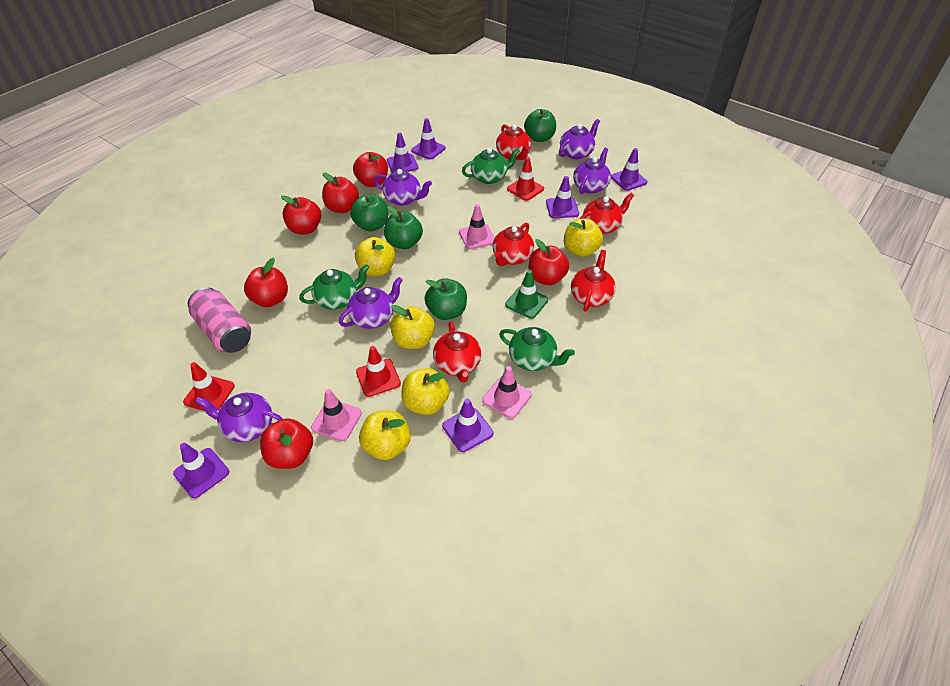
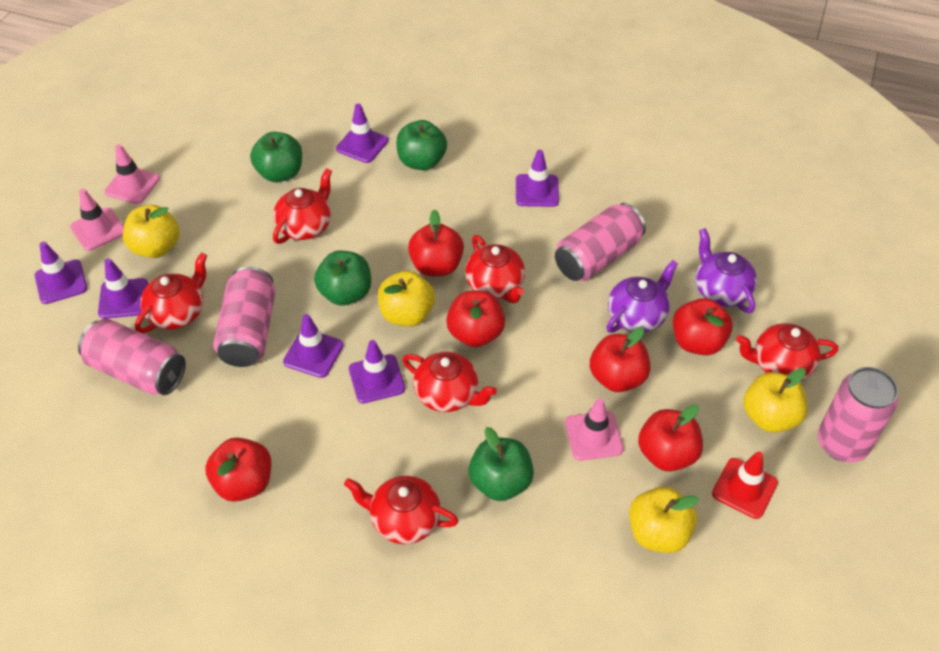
green teapot: 3 -> 0
green traffic cone: 1 -> 0
pink can: 1 -> 4
purple teapot: 5 -> 2
red teapot: 5 -> 6
red traffic cone: 3 -> 1
yellow apple: 5 -> 4

